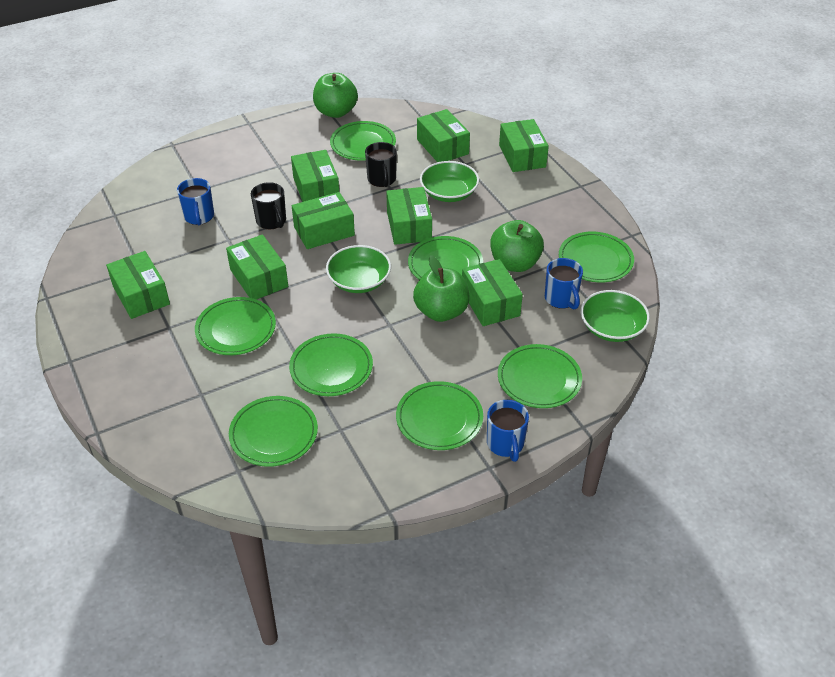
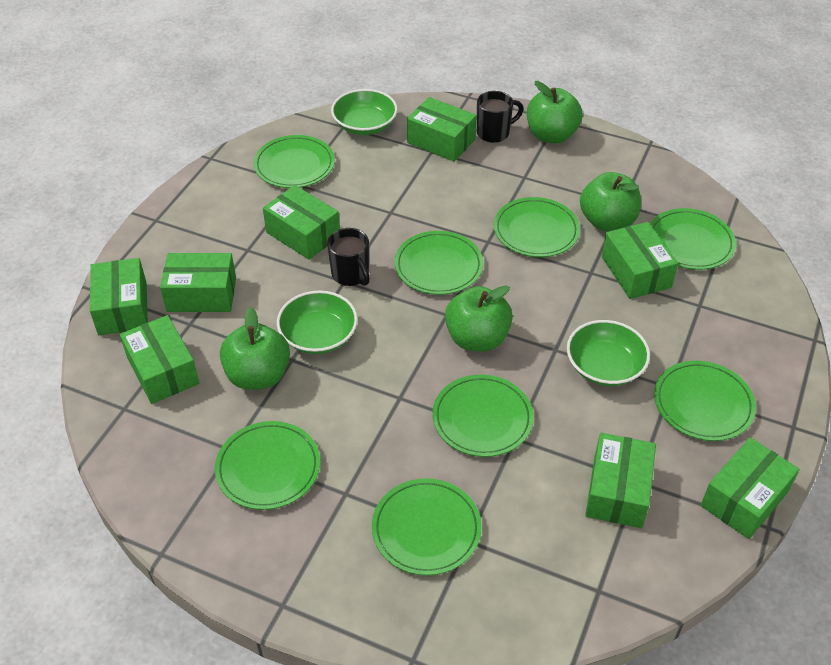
blue mug: 3 -> 0
green apple: 3 -> 4

